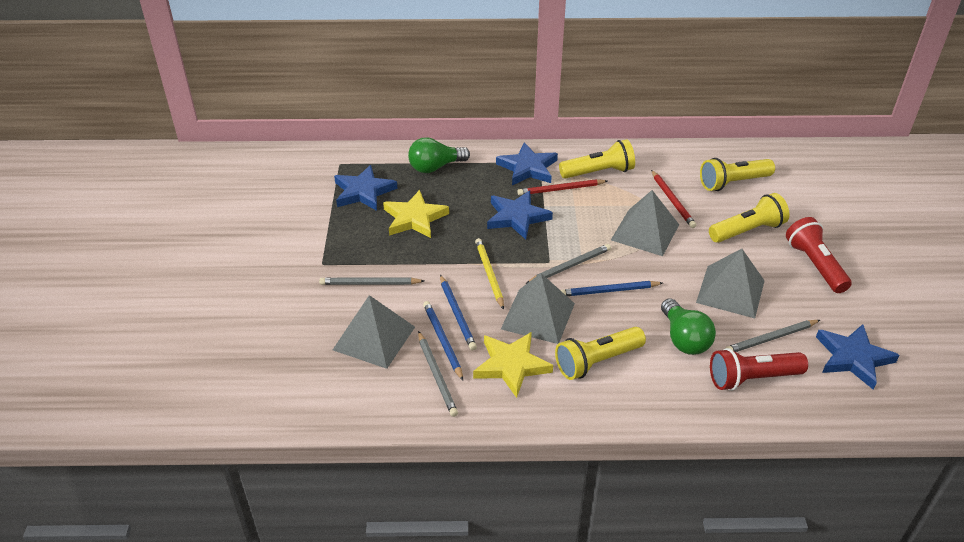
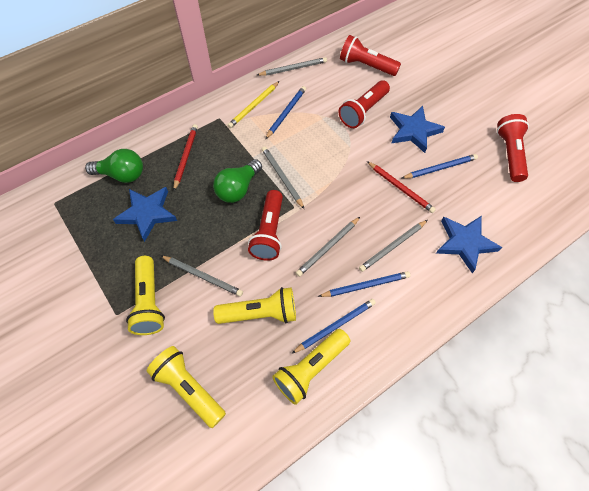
blue pencil: 3 -> 4
blue star: 4 -> 3
grey pencil: 4 -> 5
grey pyramid: 4 -> 0
red flashlight: 2 -> 4
yellow star: 2 -> 0

